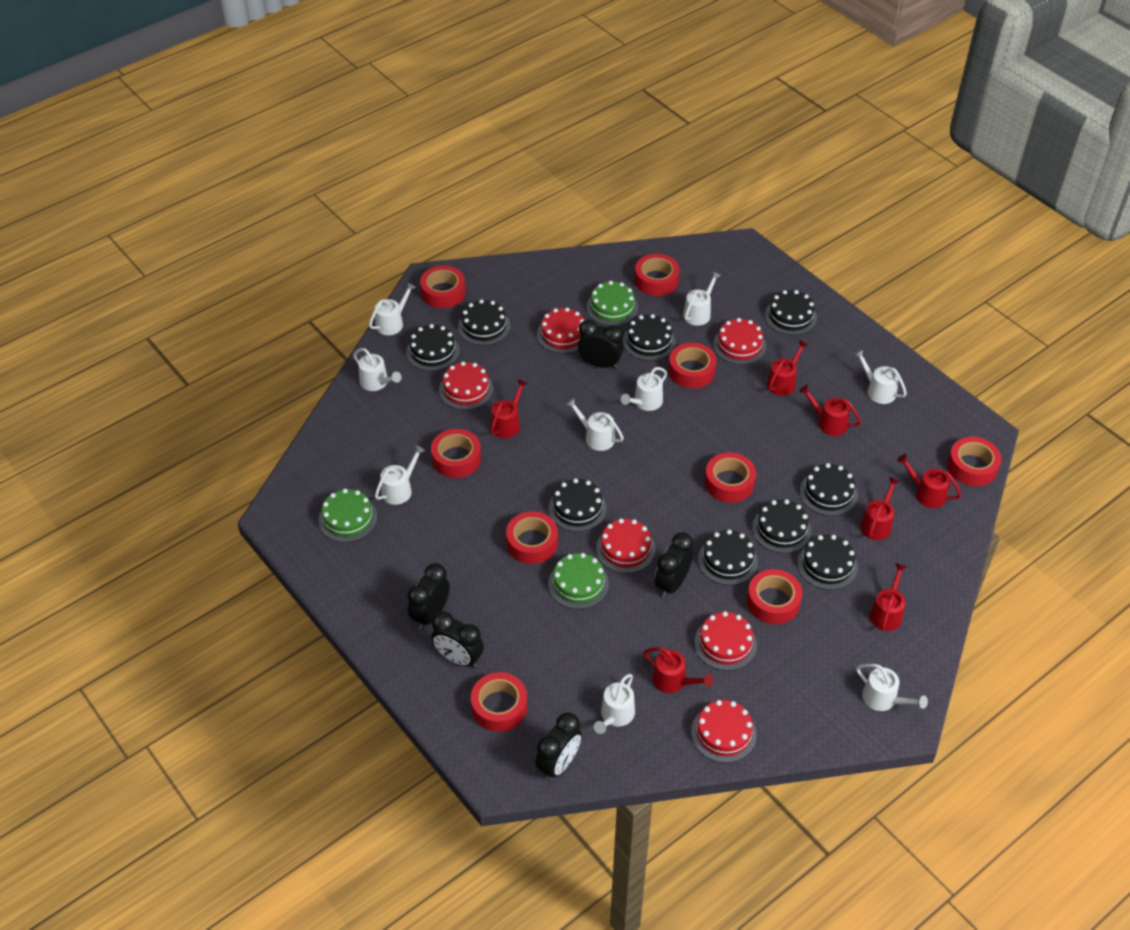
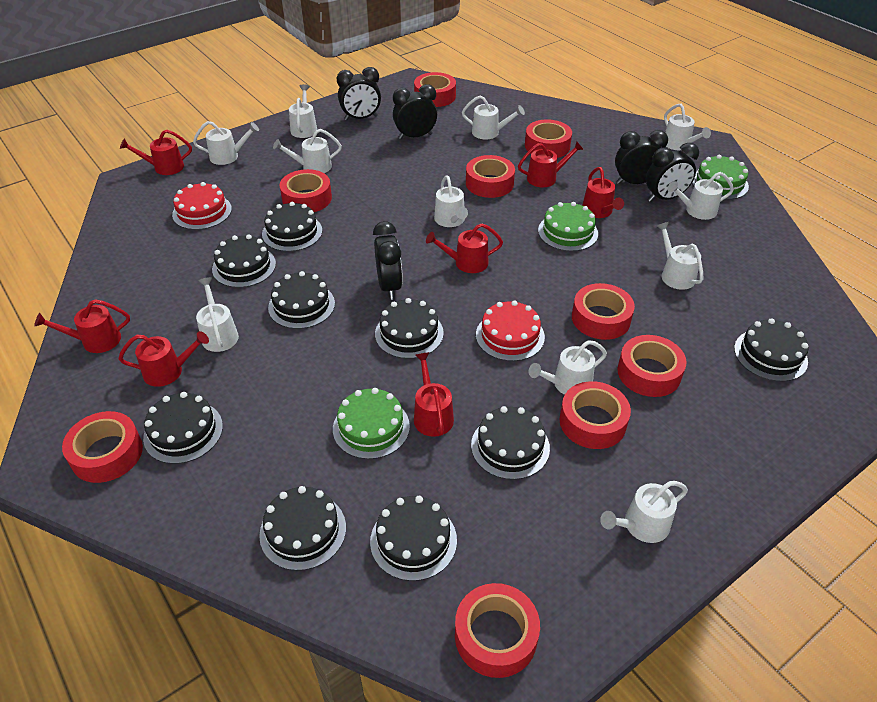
red cake: 6 -> 2
white watering can: 9 -> 11

